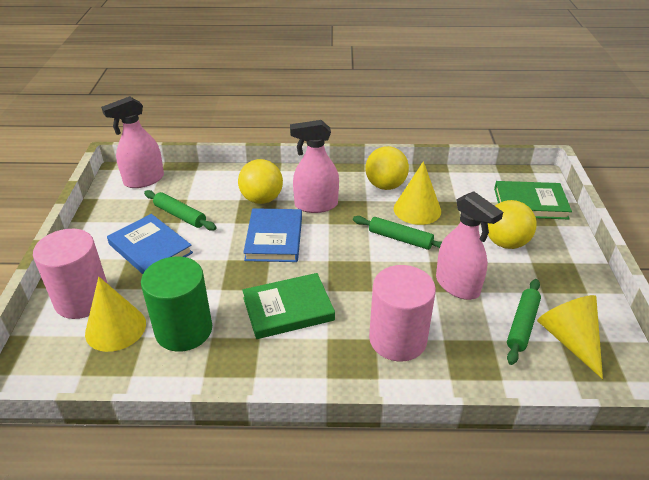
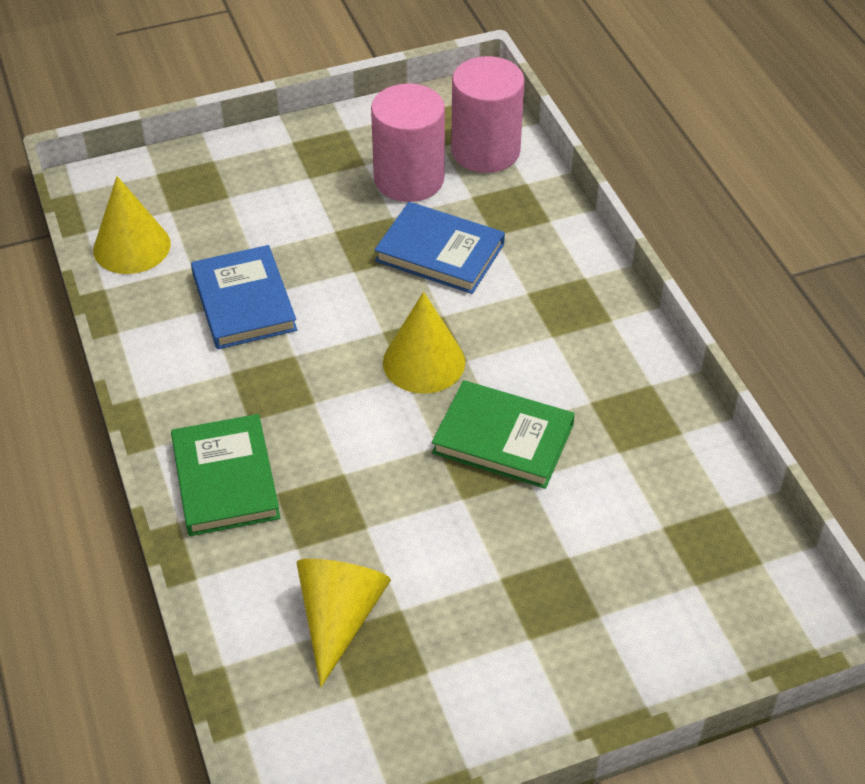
green cylinder: 1 -> 0
green rolling pin: 3 -> 0
pink spray bottle: 3 -> 0
yellow ball: 3 -> 0

